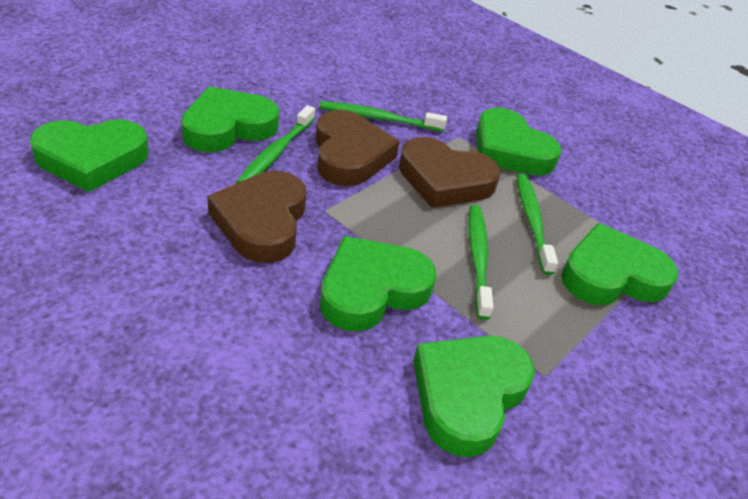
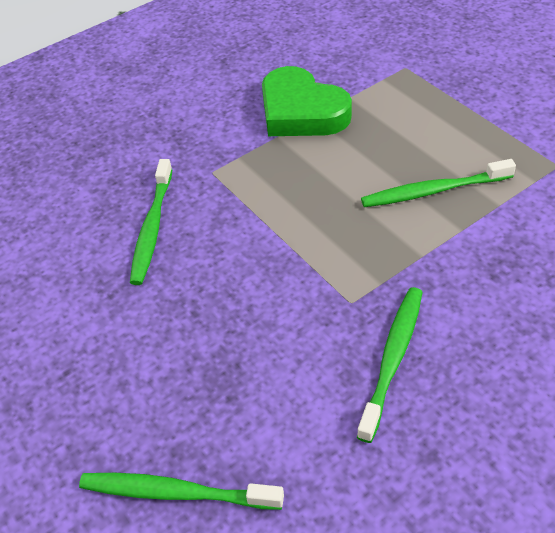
brown heart: 3 -> 0
green heart: 6 -> 1

